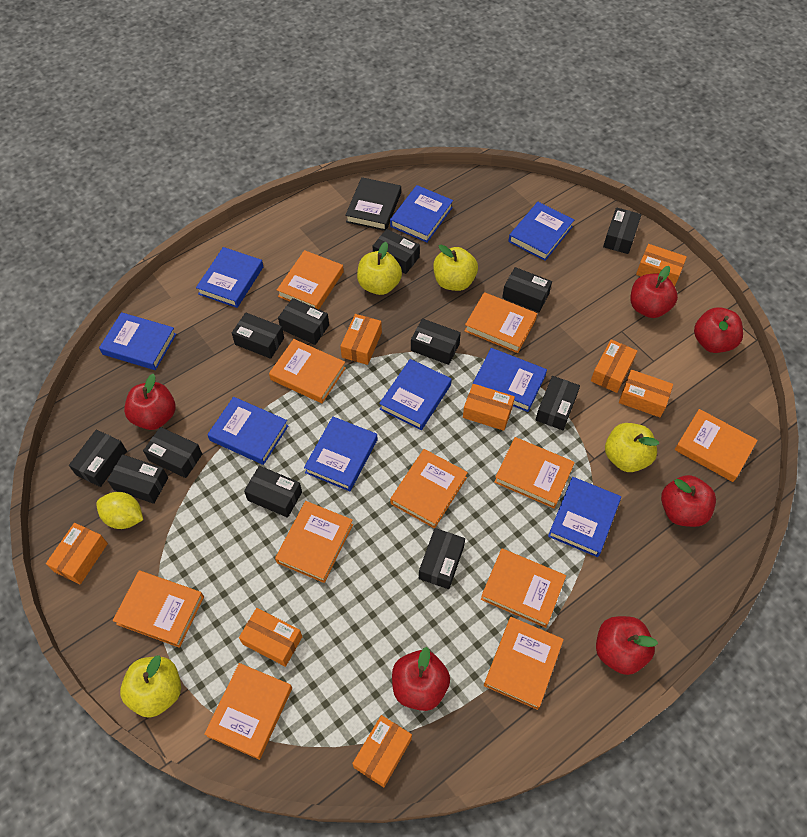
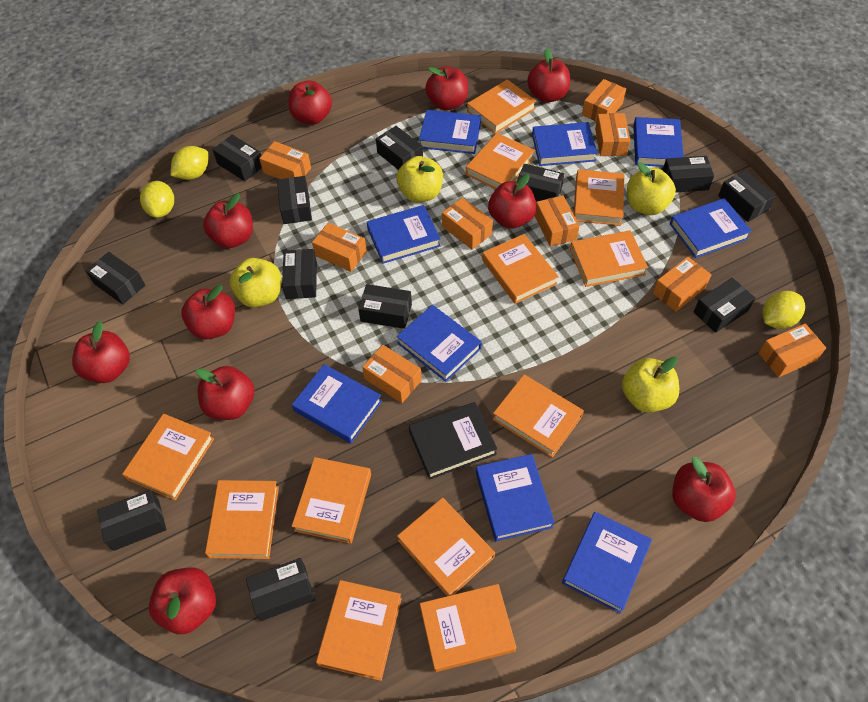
orange book: 11 -> 12
orange box: 8 -> 9
red apple: 6 -> 10
yellow lemon: 1 -> 3

